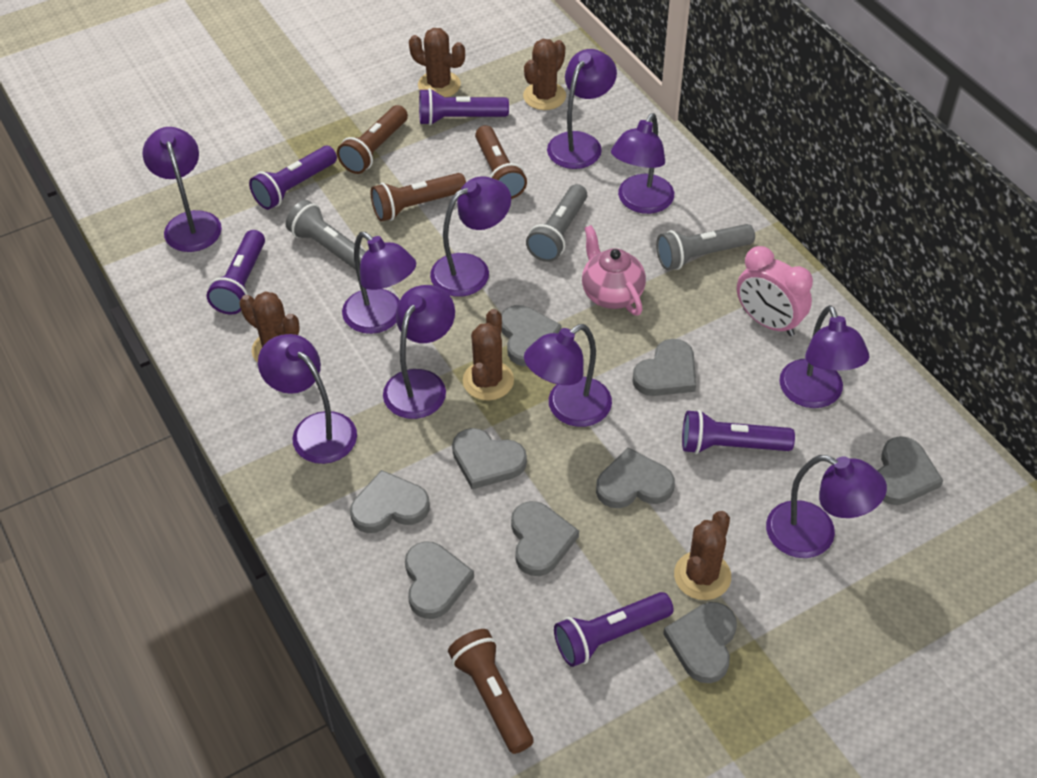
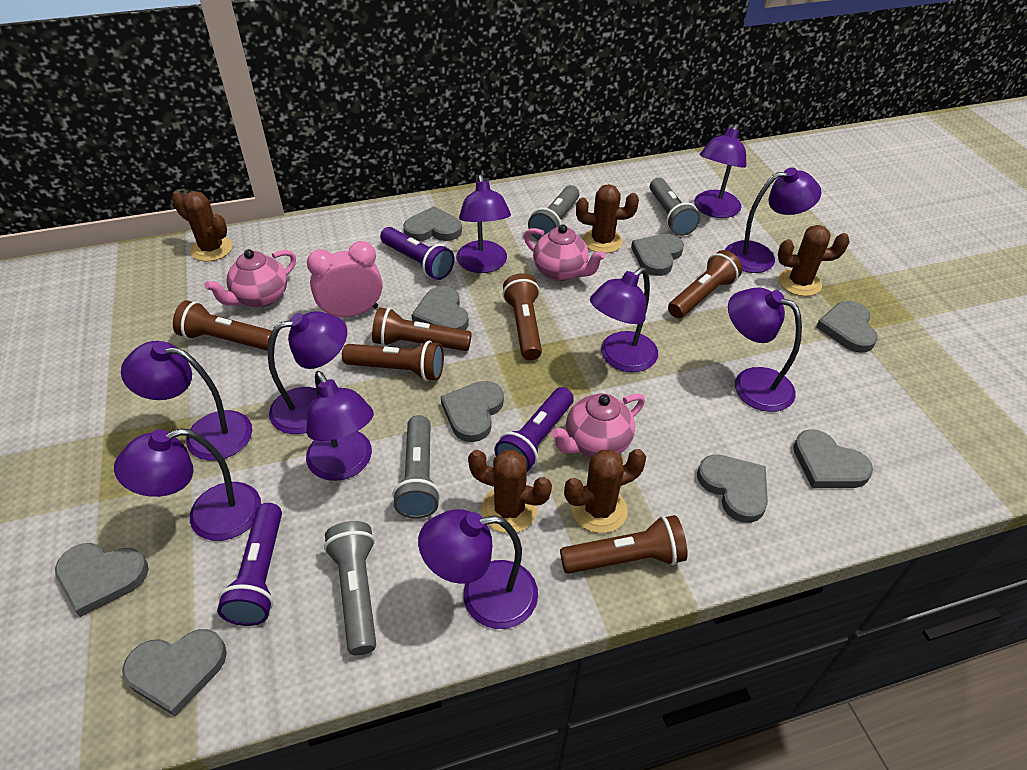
brown flashlight: 4 -> 6
grey flashlight: 3 -> 4
pink teapot: 1 -> 3
purple flashlight: 5 -> 3

